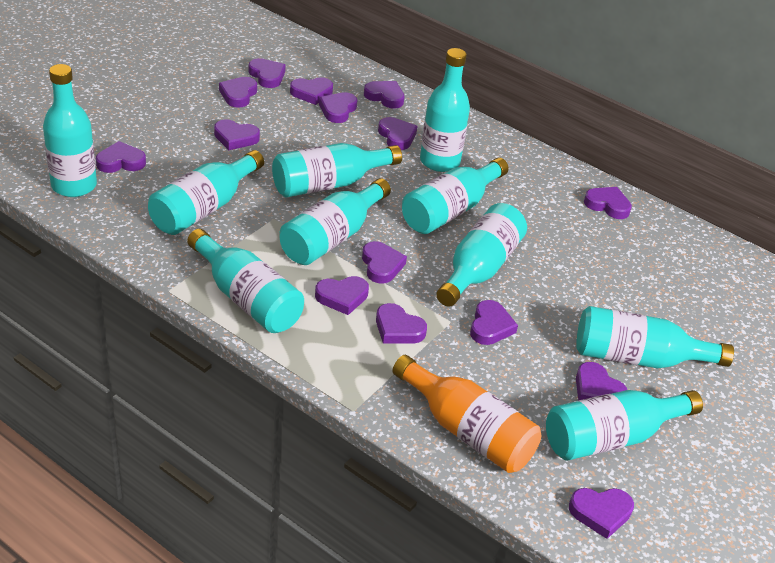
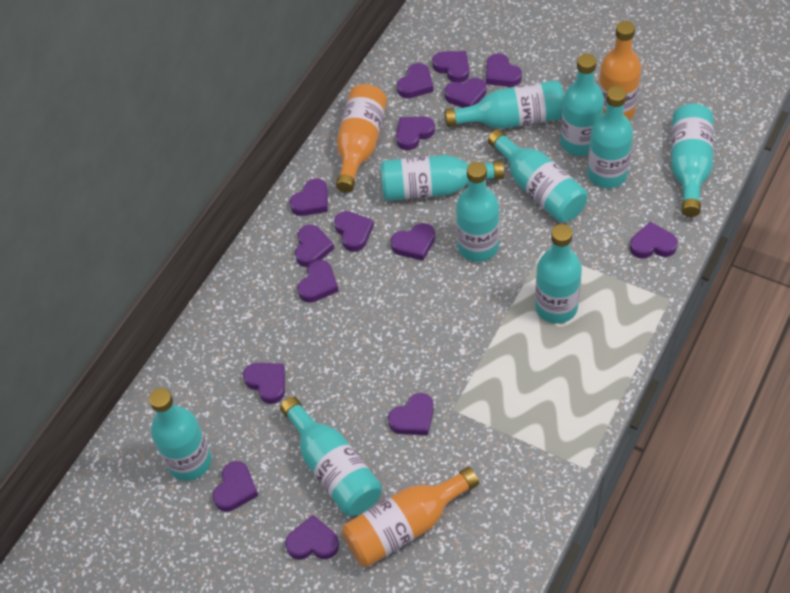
orange bottle: 1 -> 3

